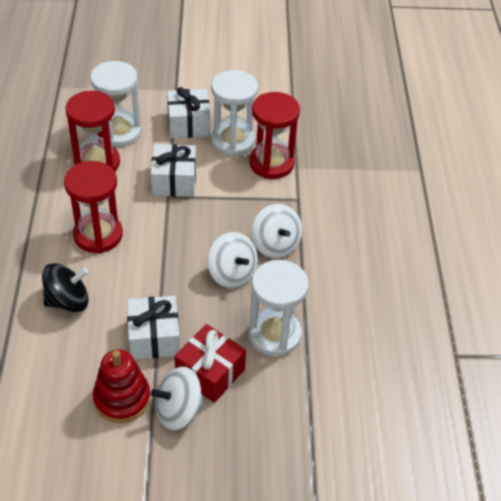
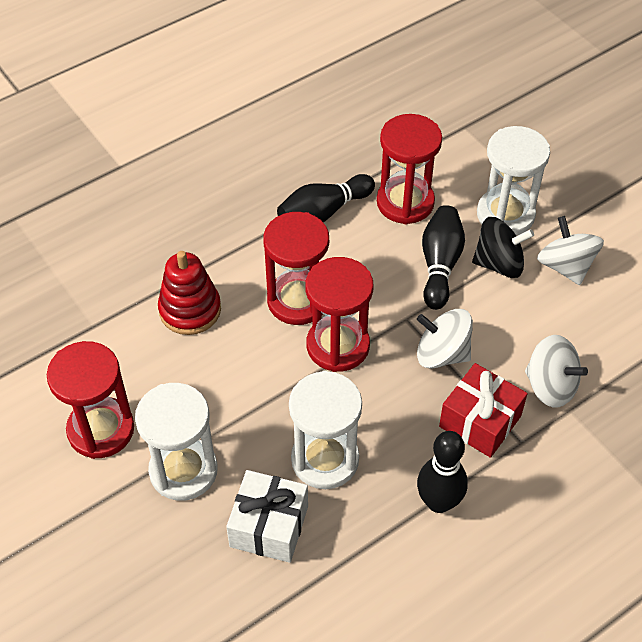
black bowling pin: 0 -> 3
red hourglass: 3 -> 4
white gift: 3 -> 1

